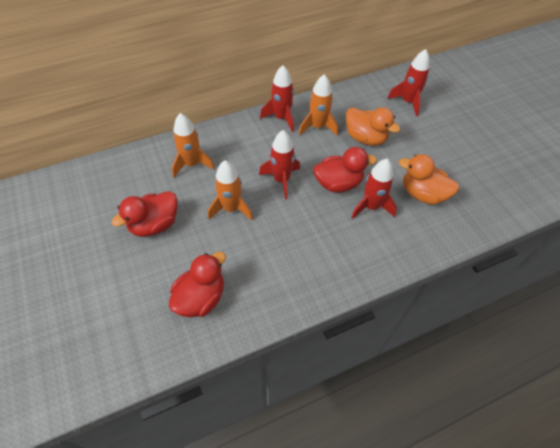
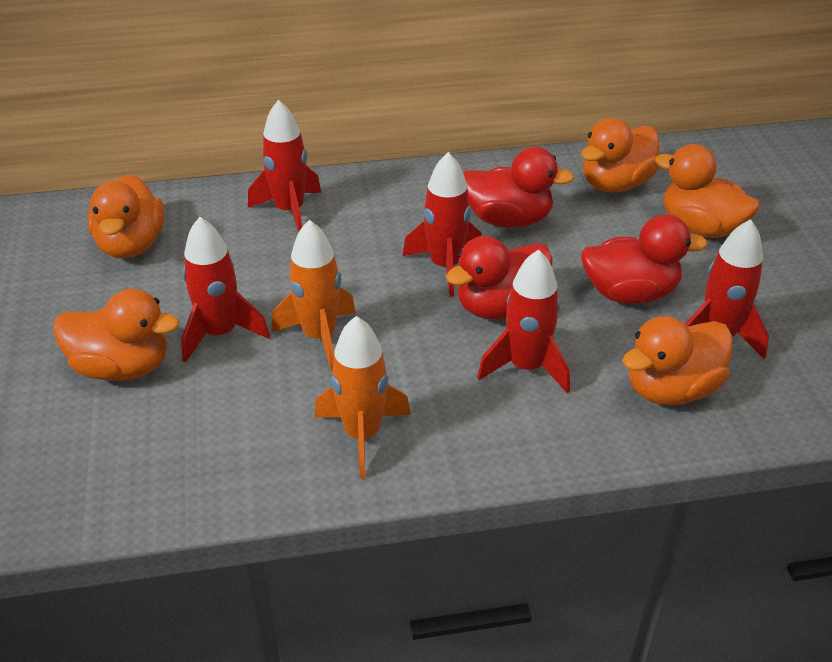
orange duck: 2 -> 5
orange rocket: 3 -> 2
red rocket: 4 -> 5

